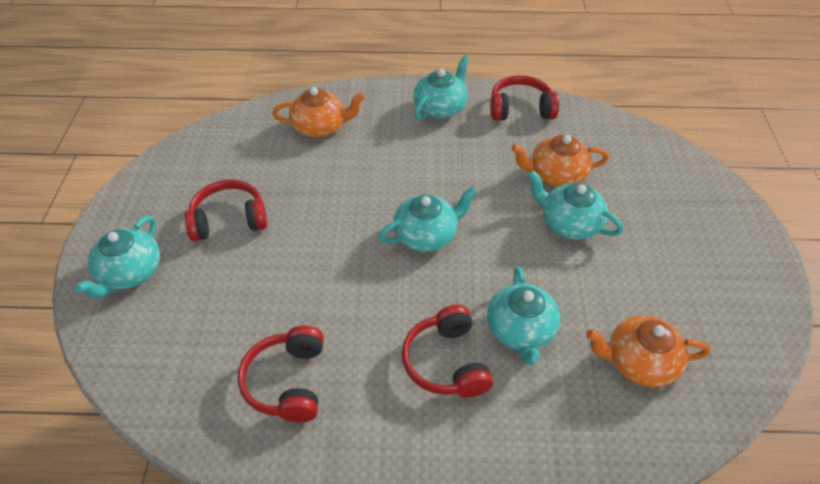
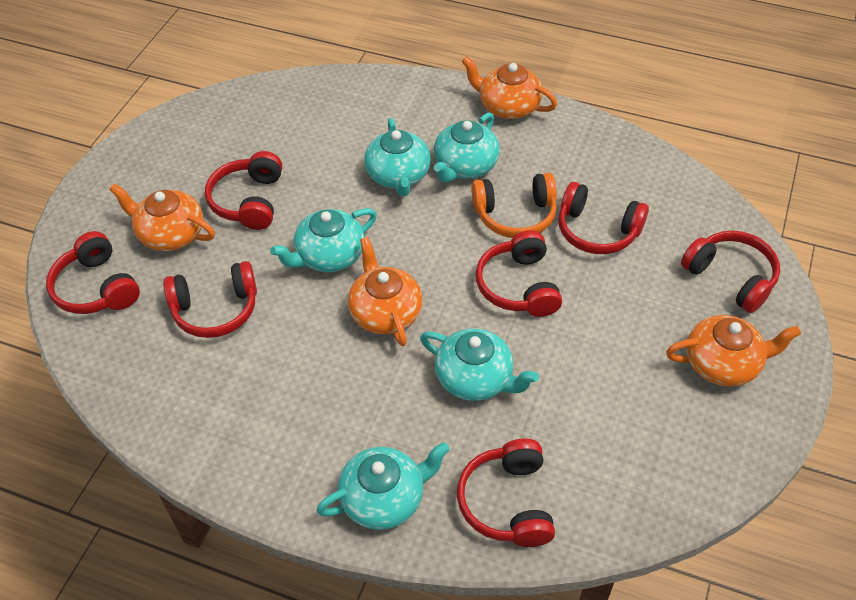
orange headphones: 0 -> 1
orange teapot: 3 -> 4
red headphones: 4 -> 7

